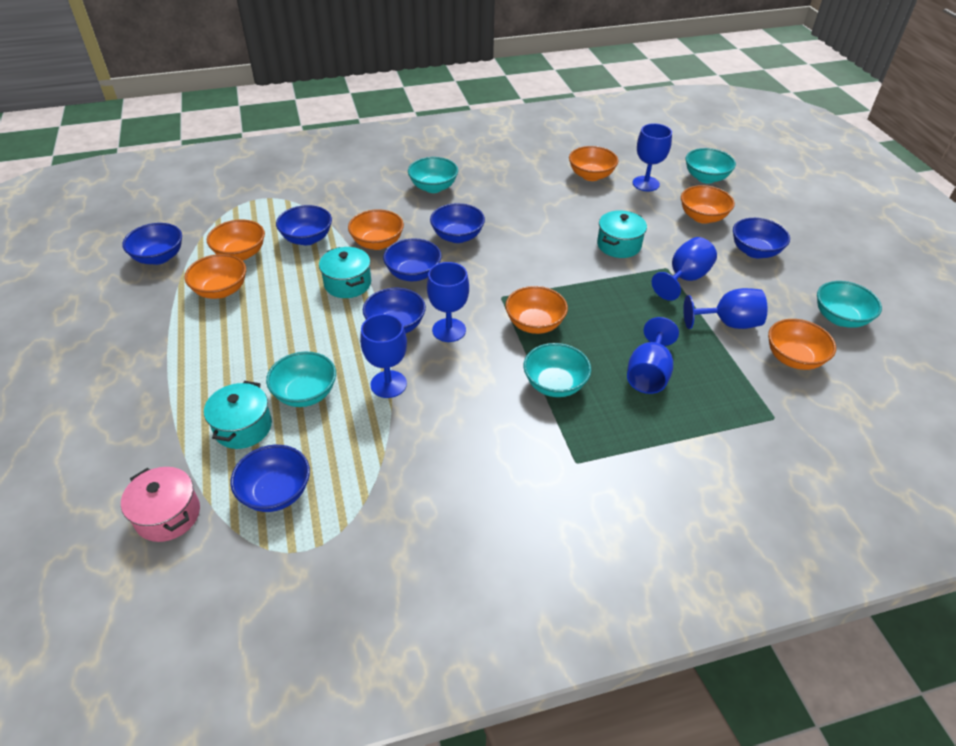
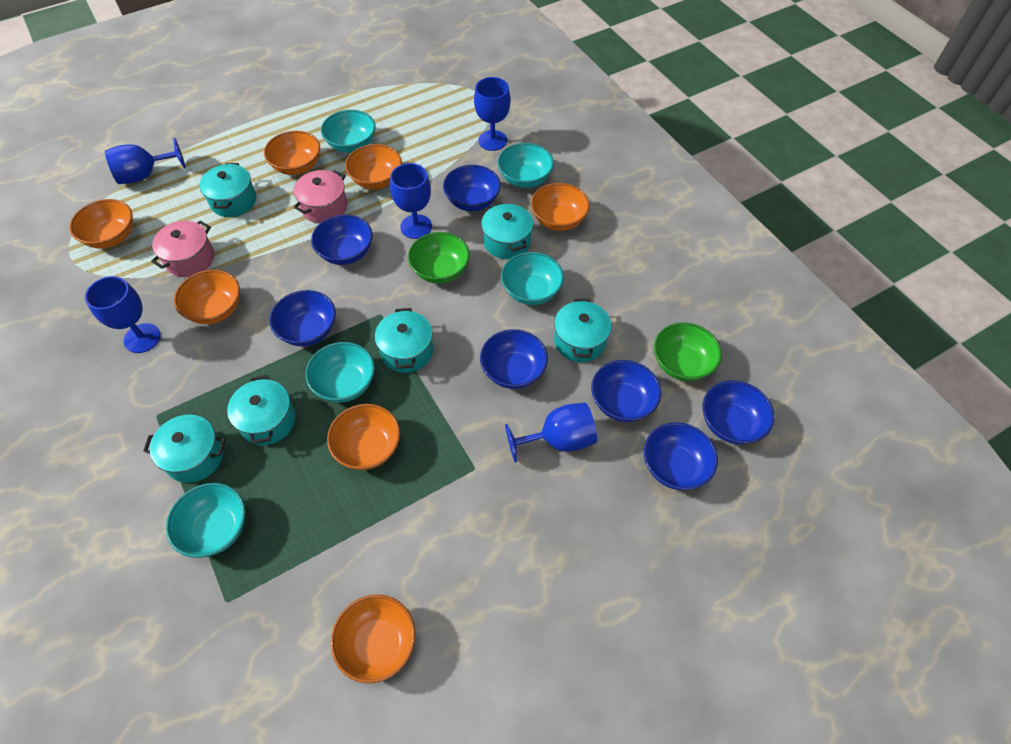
blue goblet: 6 -> 5
green bowl: 0 -> 2
pink pot: 1 -> 2
turquoise pot: 3 -> 6

